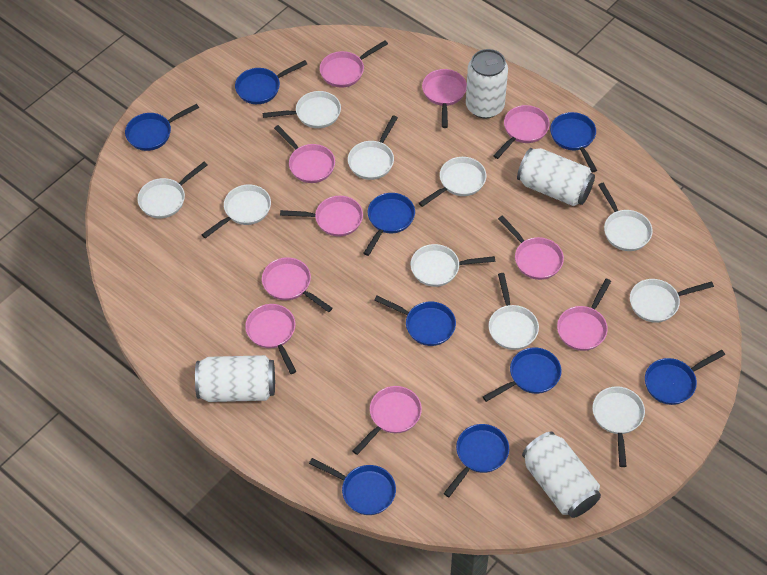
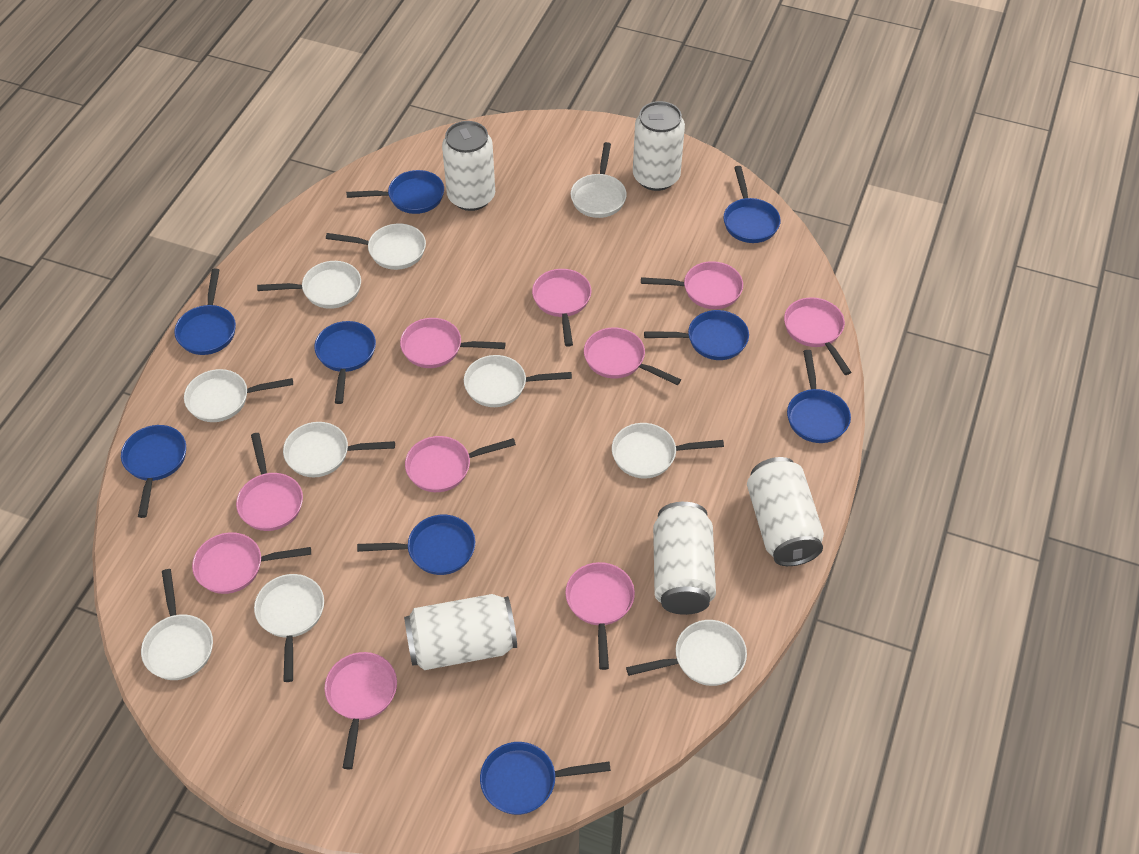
white can: 4 -> 5

